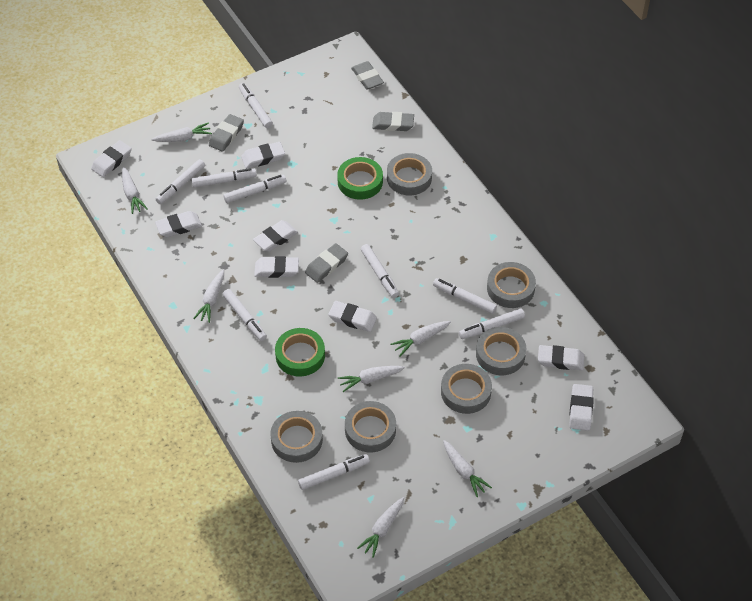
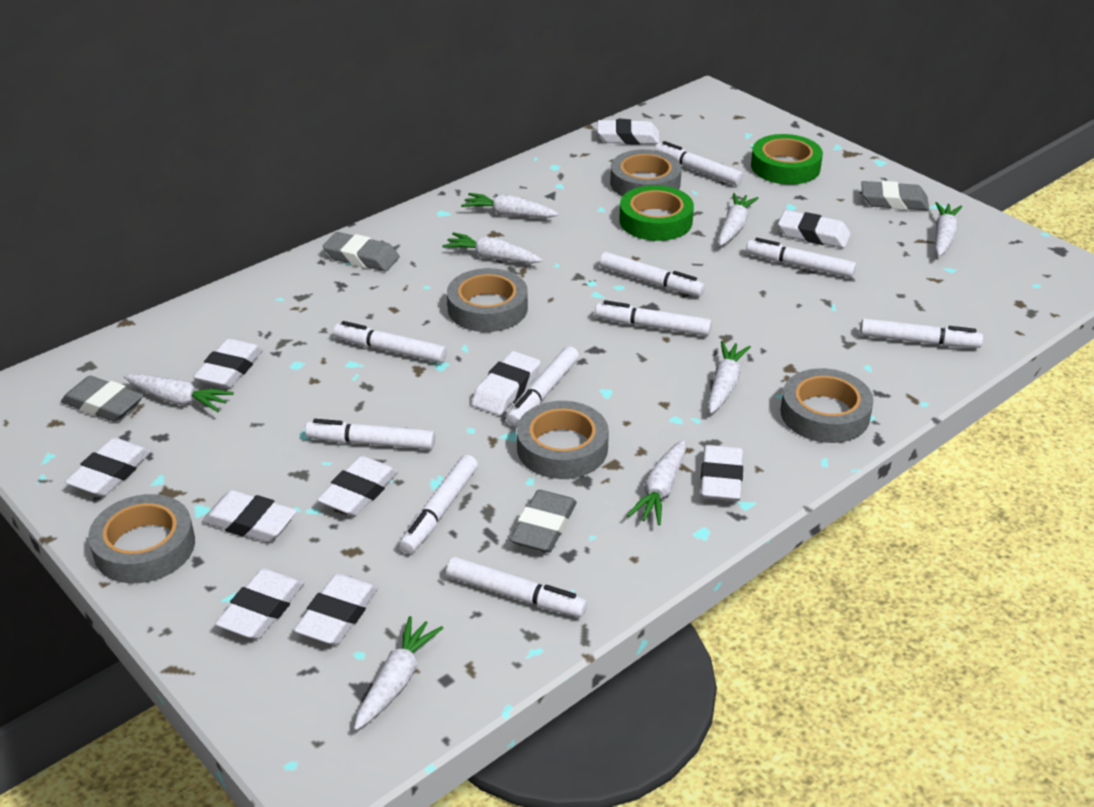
grey tape: 6 -> 5
white carrot: 7 -> 8
white eraser: 8 -> 10
white marker: 9 -> 10

